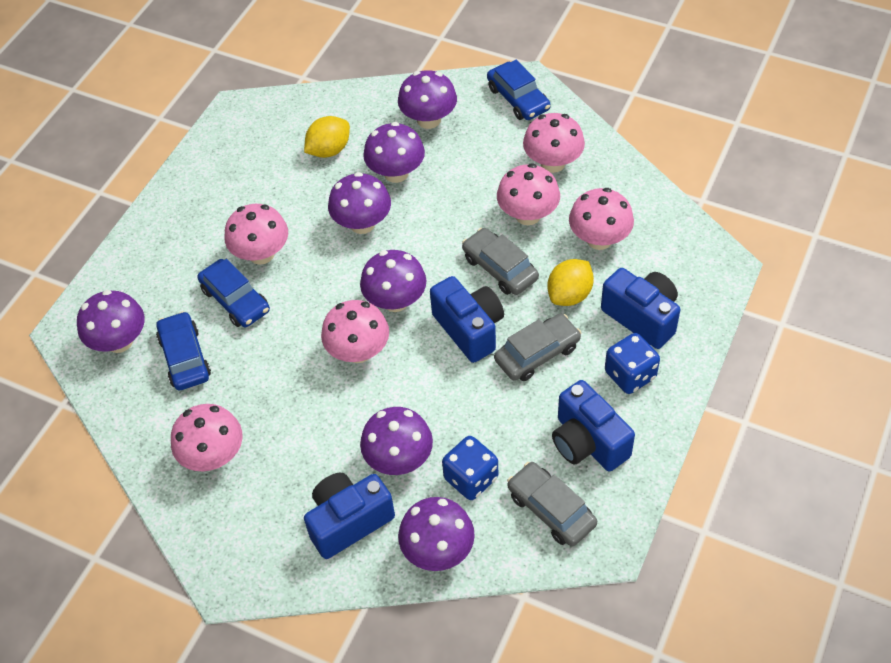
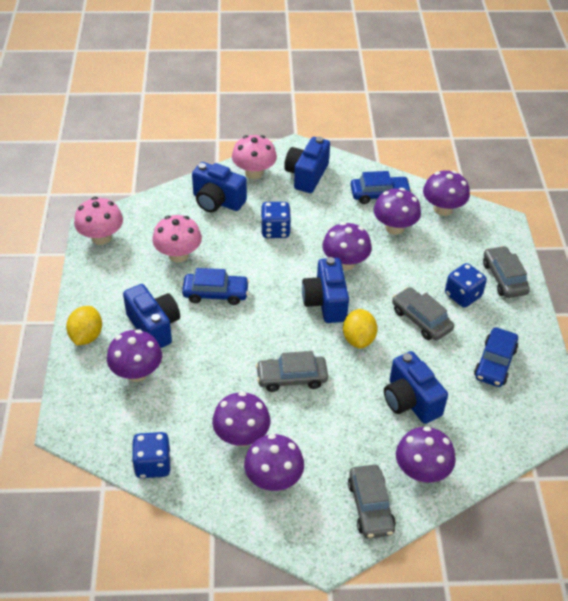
blue camera: 4 -> 5
blue dice: 2 -> 3
grey car: 3 -> 4
pink mushroom: 6 -> 3

